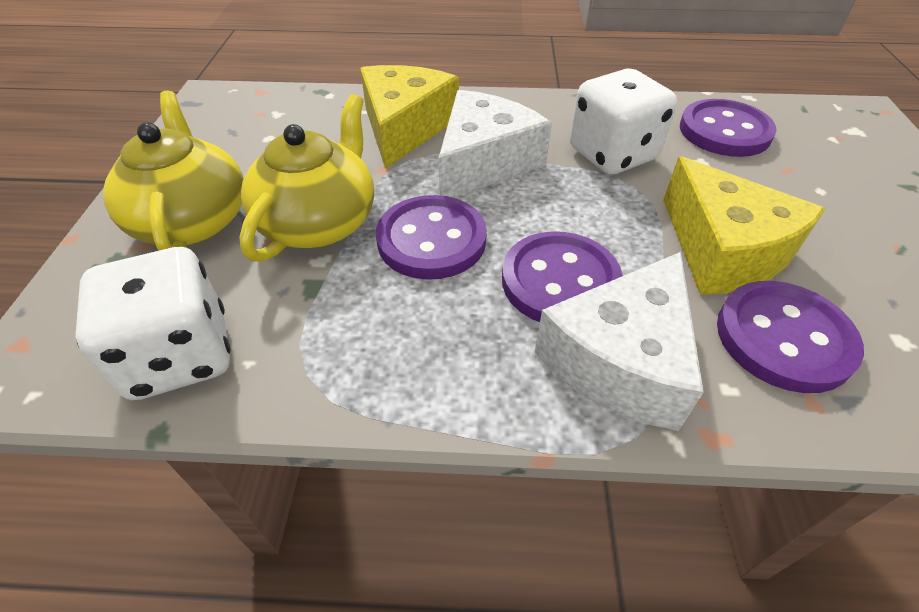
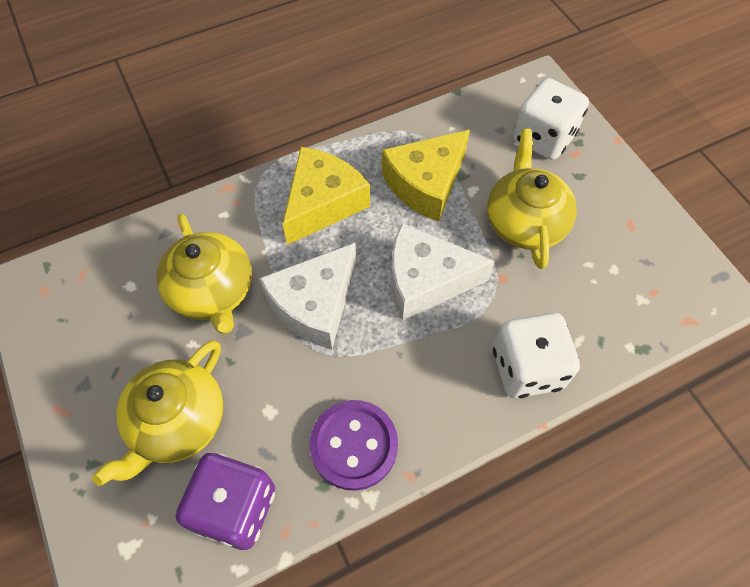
purple button: 4 -> 1
purple dice: 0 -> 1
yellow teapot: 2 -> 3

